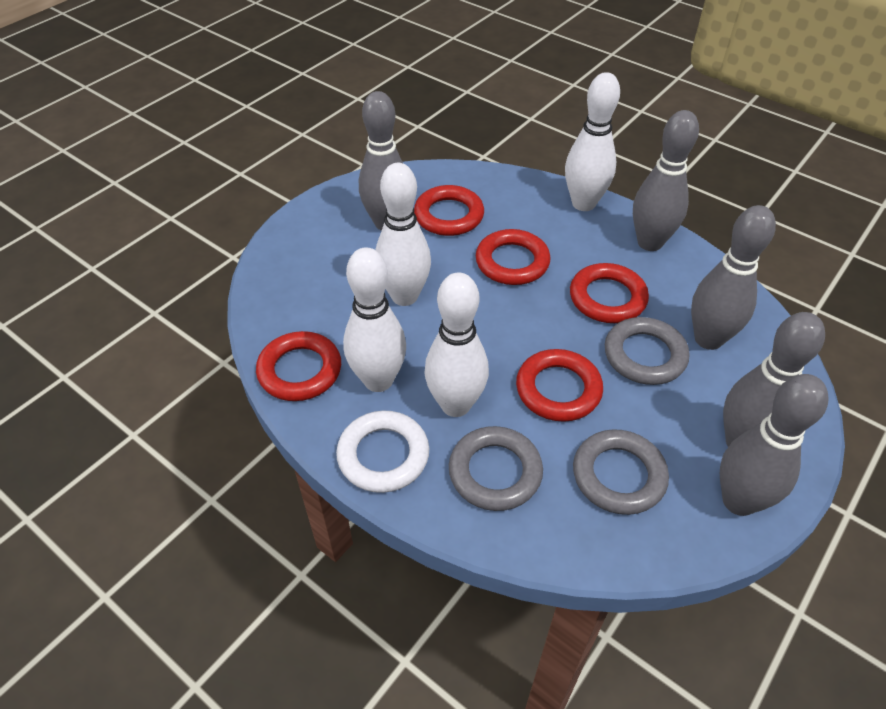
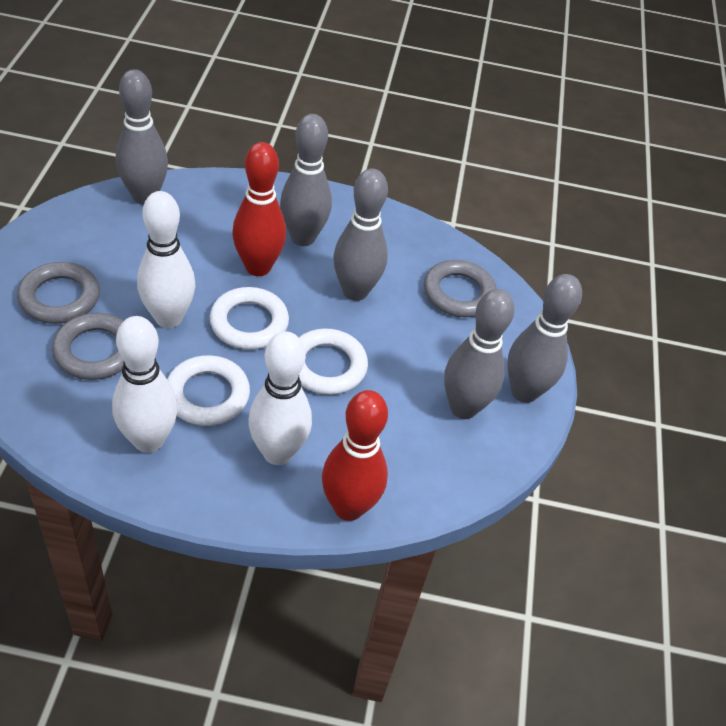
red bowling pin: 0 -> 2
red ring: 5 -> 0
white bowling pin: 4 -> 3
white ring: 1 -> 3

